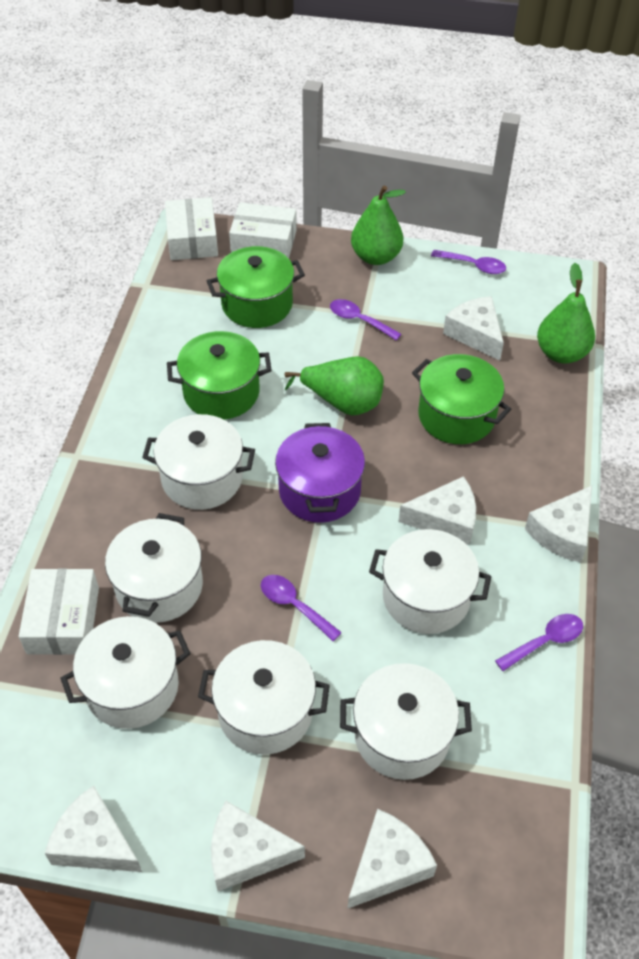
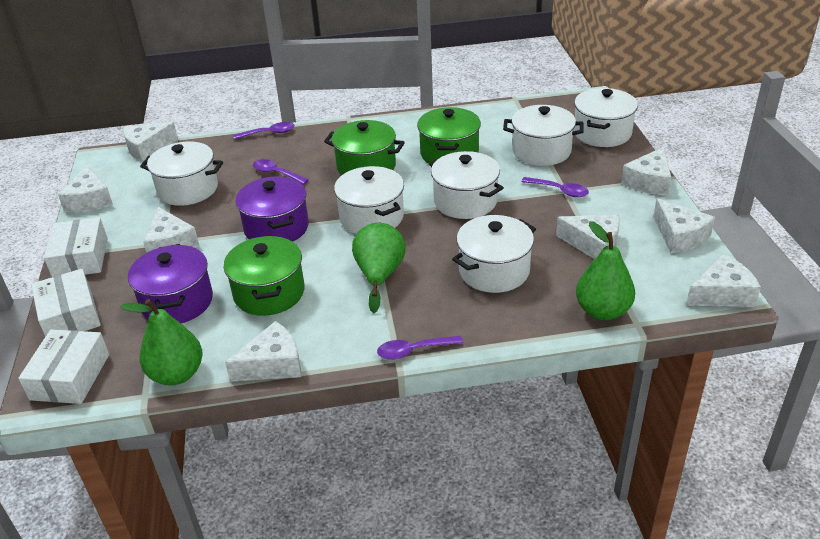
purple pot: 1 -> 2
white cheese: 6 -> 8

